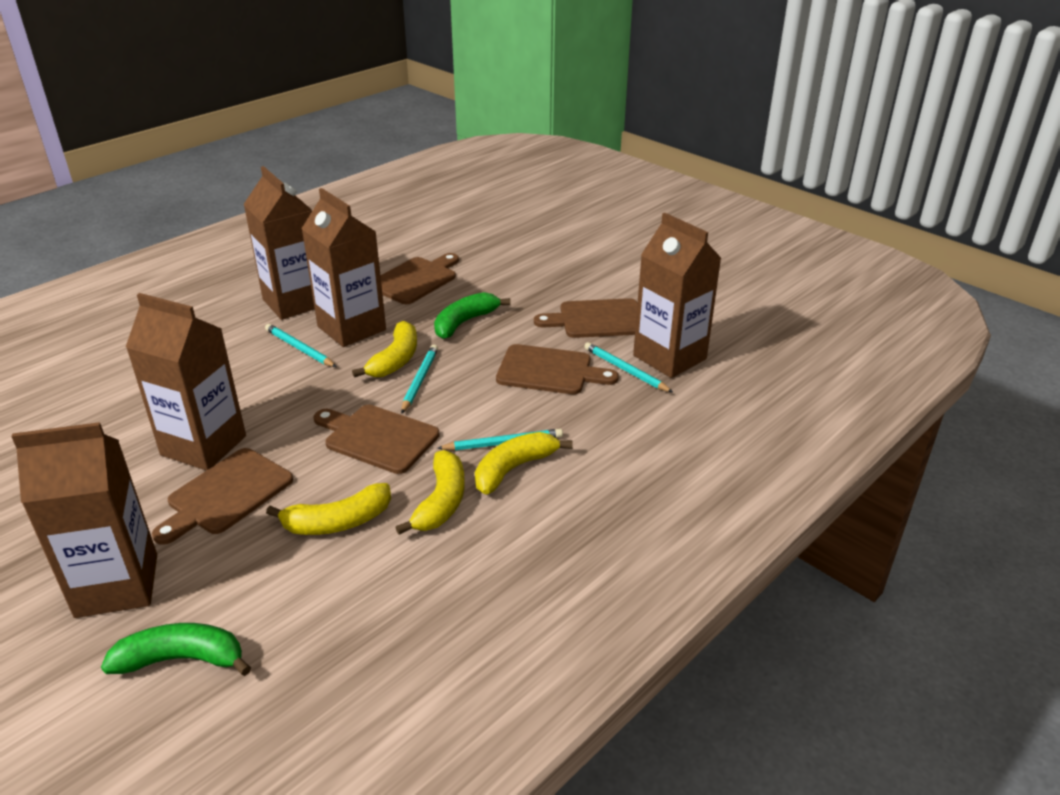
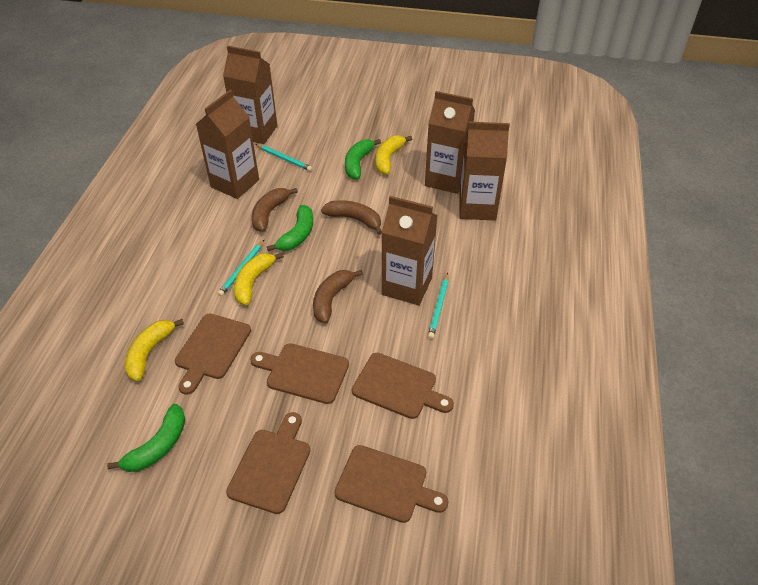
brown banana: 0 -> 3
green banana: 2 -> 3
turquoise pencil: 4 -> 3
yellow banana: 4 -> 3

